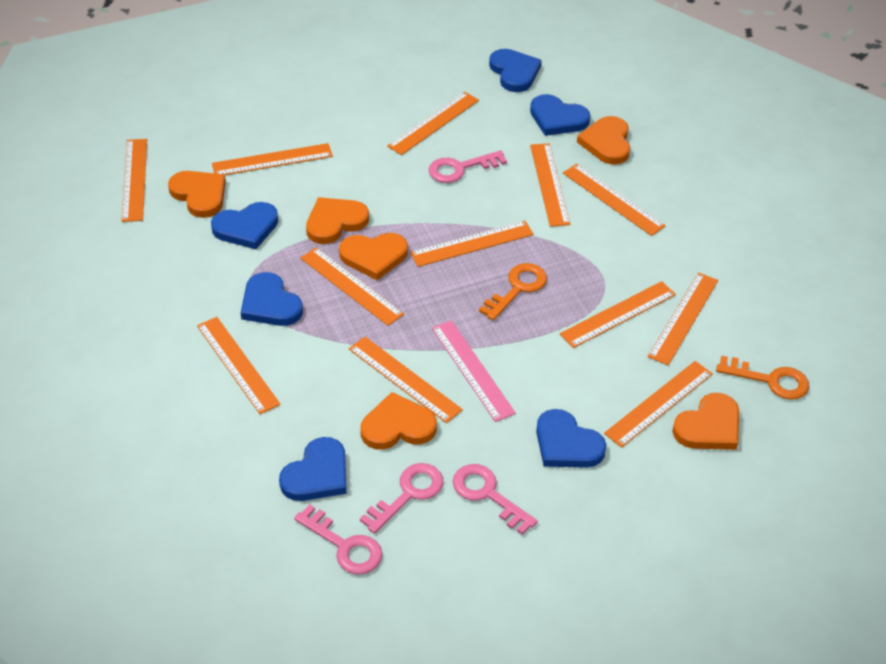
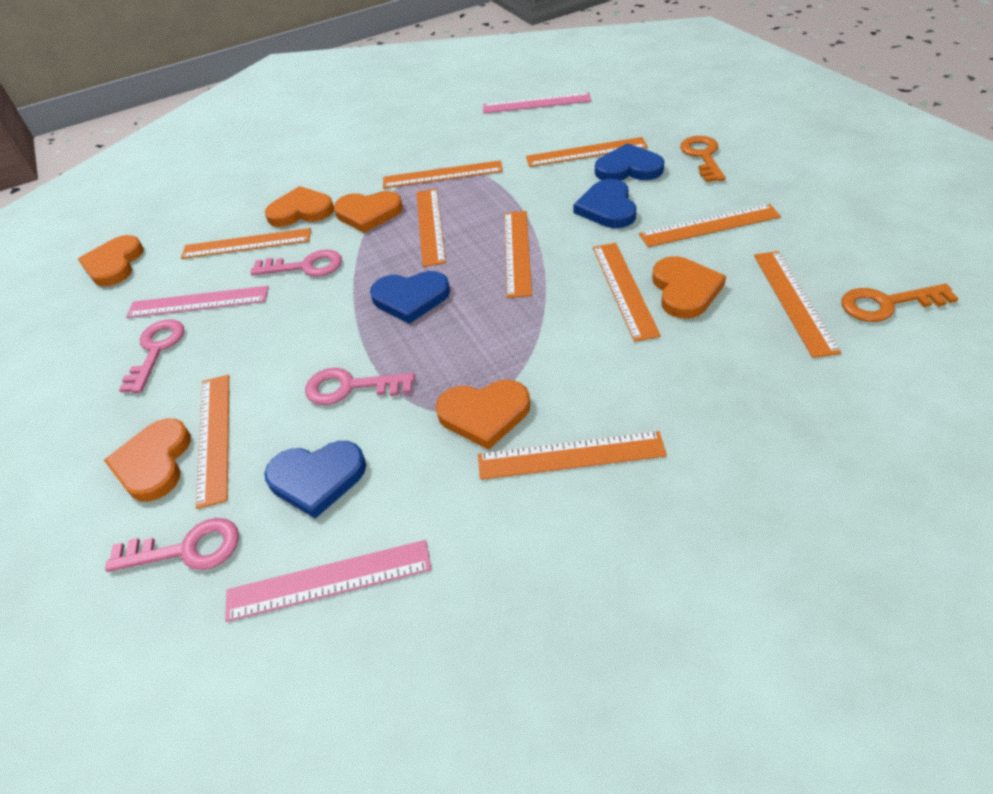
blue heart: 6 -> 4
orange ruler: 12 -> 10
pink ruler: 1 -> 3

